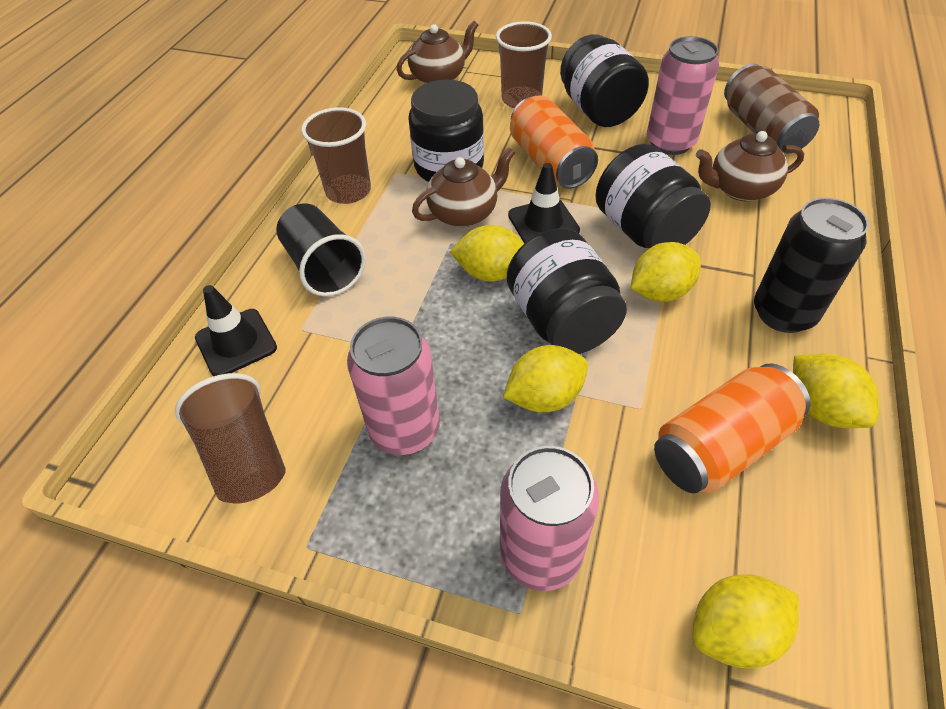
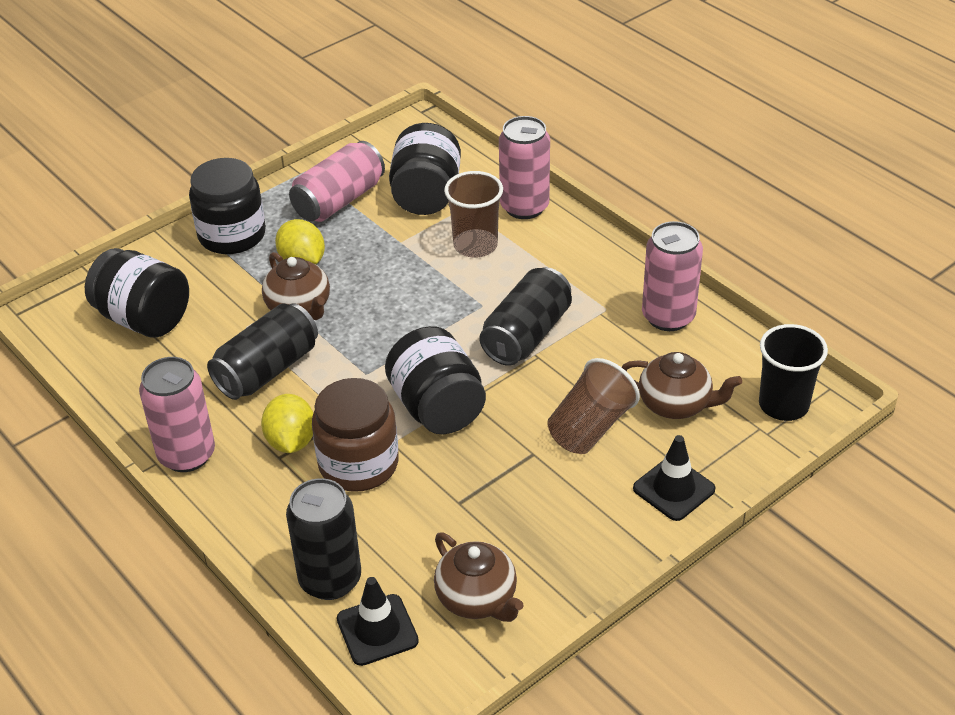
black can: 1 -> 3
brown can: 1 -> 0
brown cup: 3 -> 2
brown jar: 0 -> 1
orange can: 2 -> 0
pink can: 3 -> 4
yellow lemon: 5 -> 2

